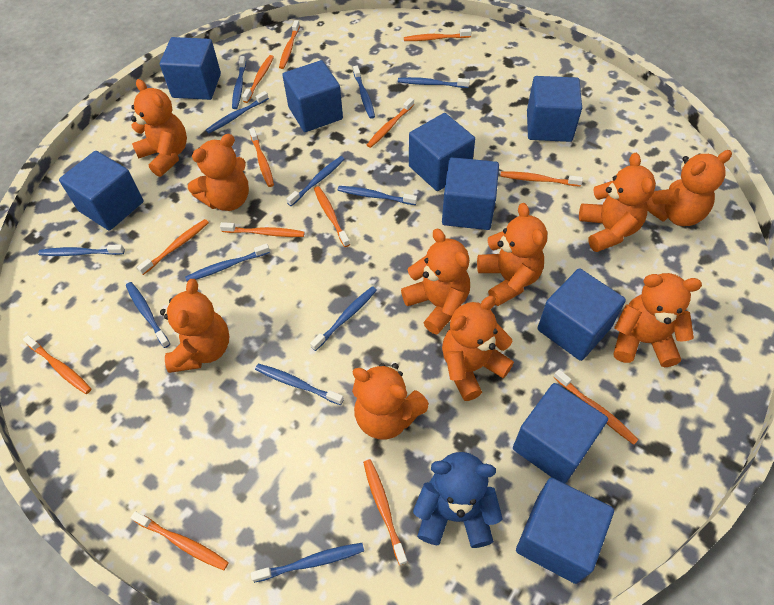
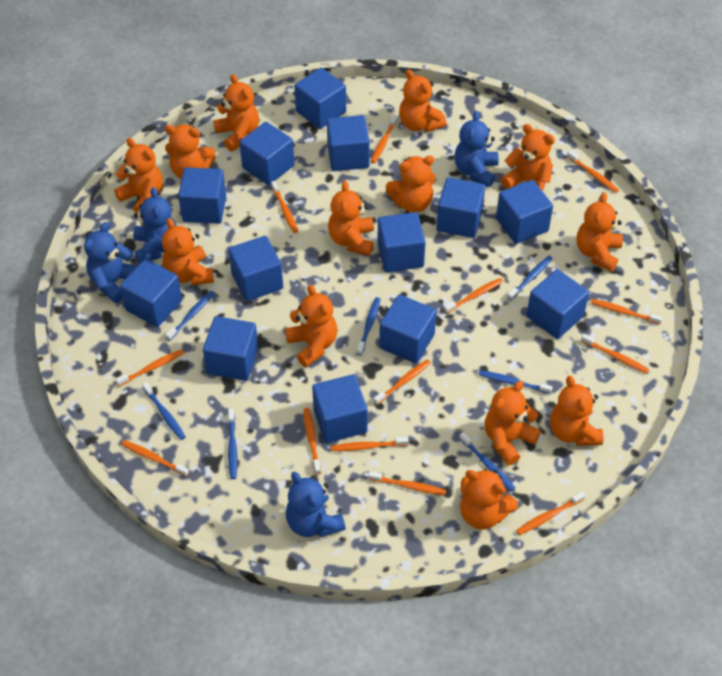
blue cube: 9 -> 13
blue teddy bear: 1 -> 4
blue toothbrush: 12 -> 7
orange teddy bear: 10 -> 13

